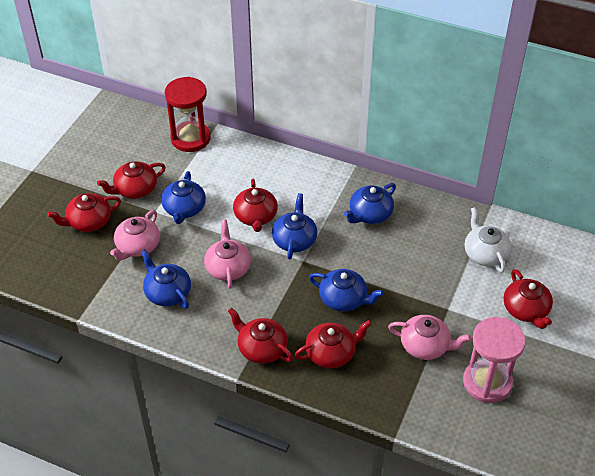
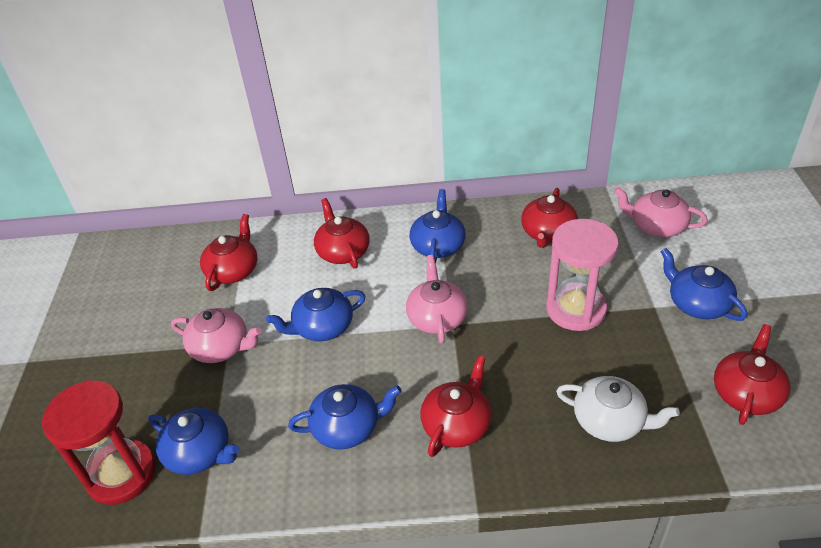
red teapot: 6 -> 5

